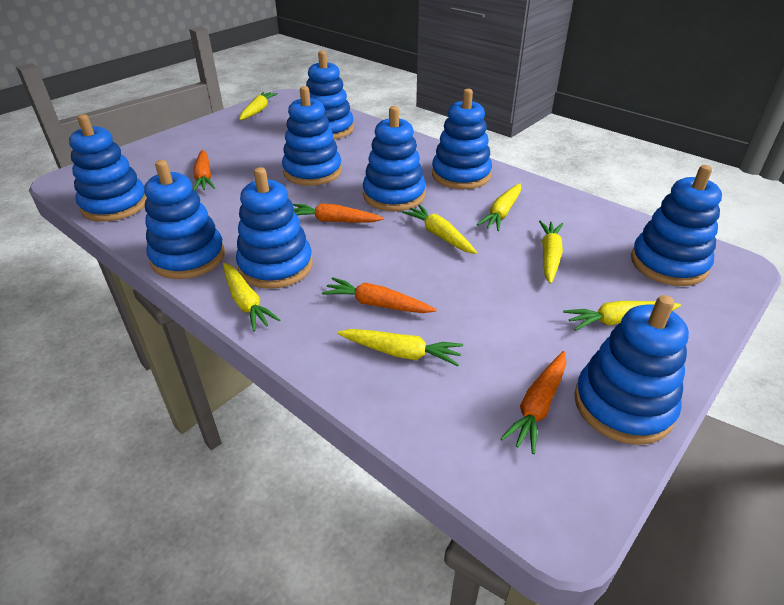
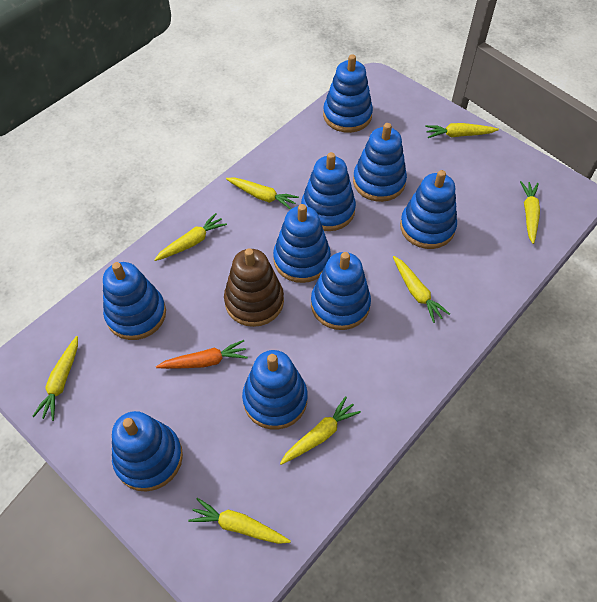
brown stacking toy: 0 -> 1
orange carrot: 4 -> 1
yellow carrot: 7 -> 8

